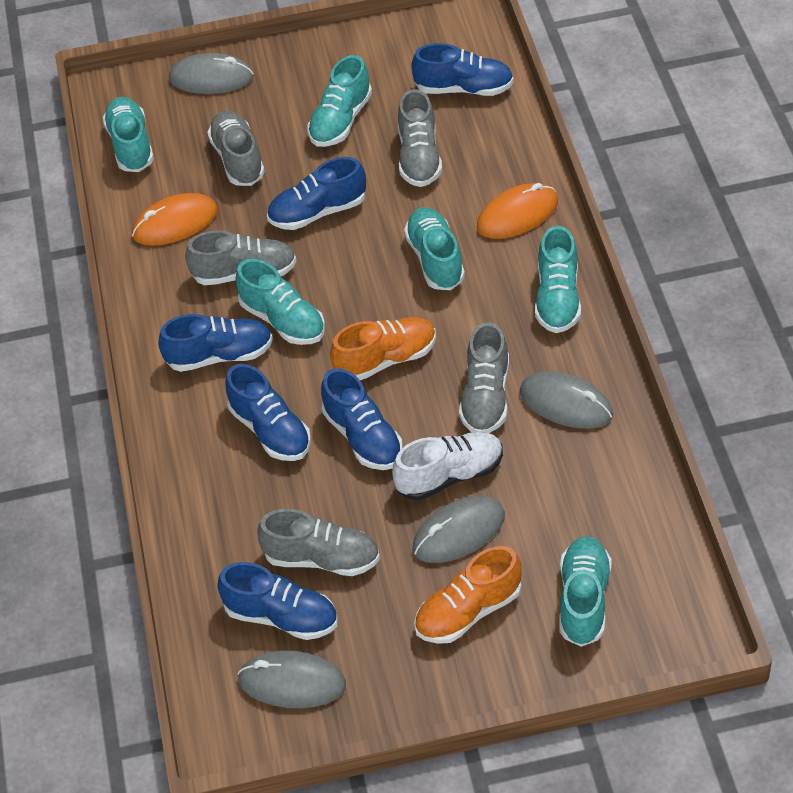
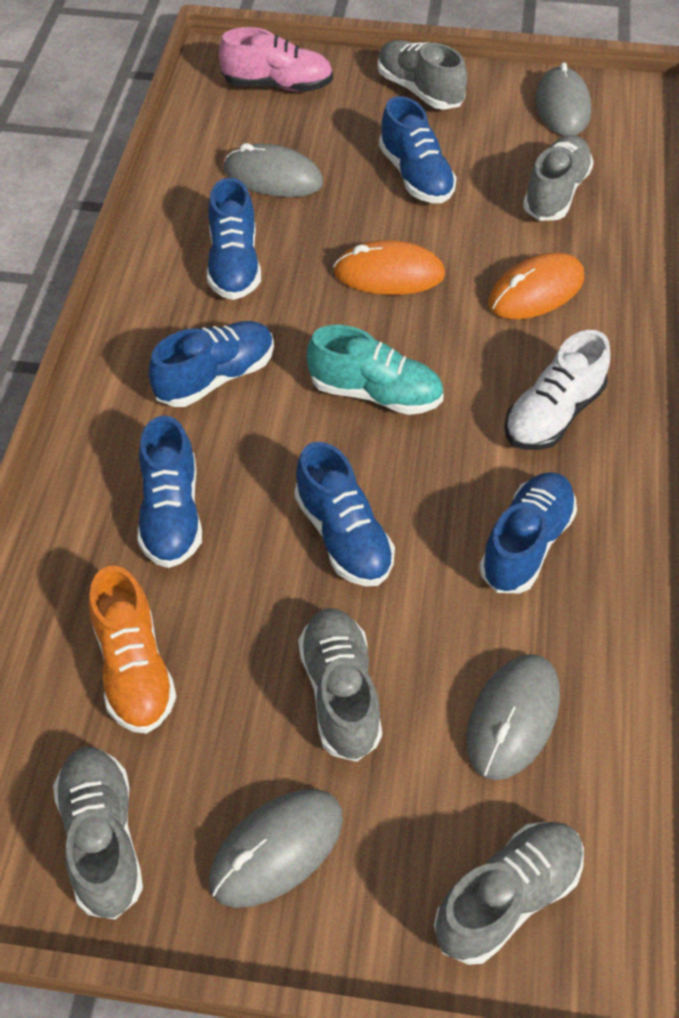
orange shoe: 2 -> 1
pink shoe: 0 -> 1
turquoise shoe: 6 -> 1

